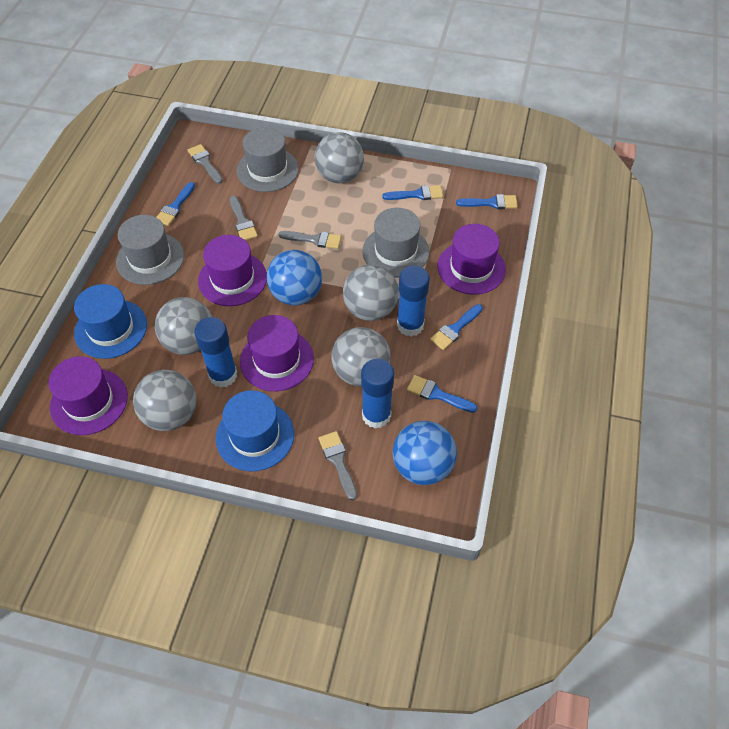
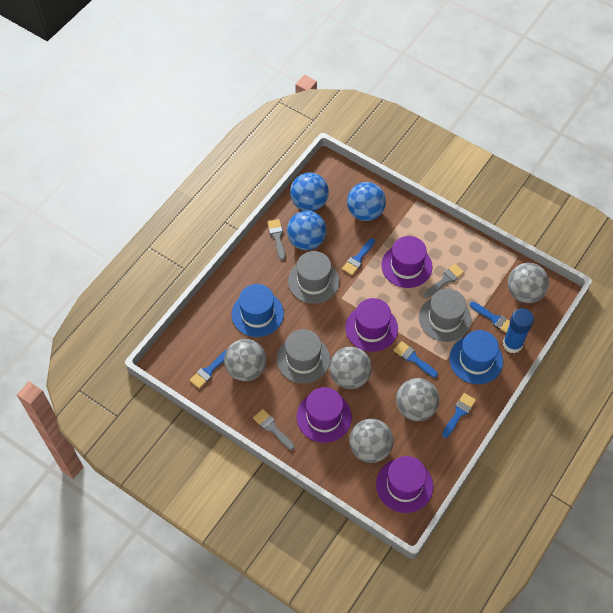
blue ball: 2 -> 3
blue glue stick: 3 -> 1
grey brush: 4 -> 3

